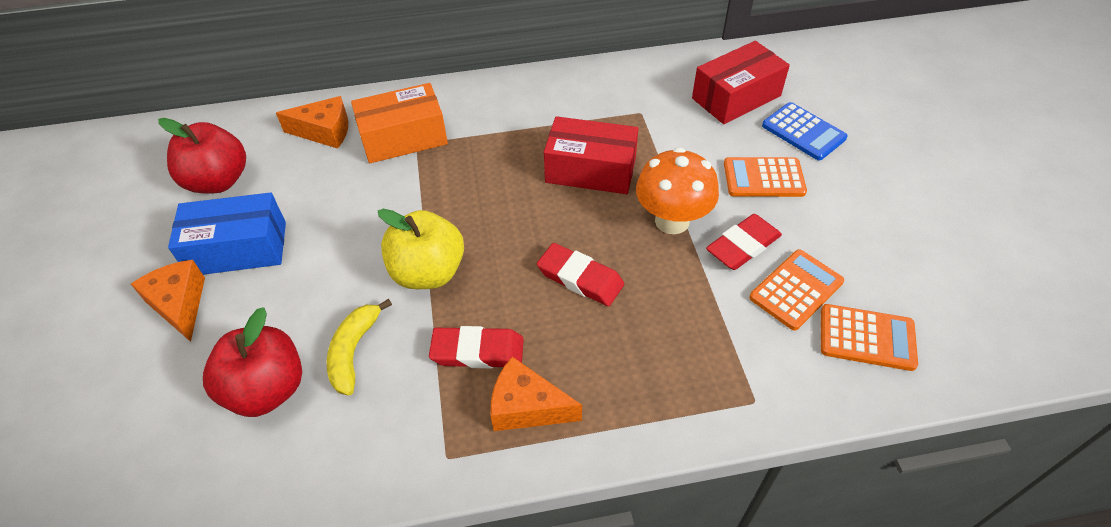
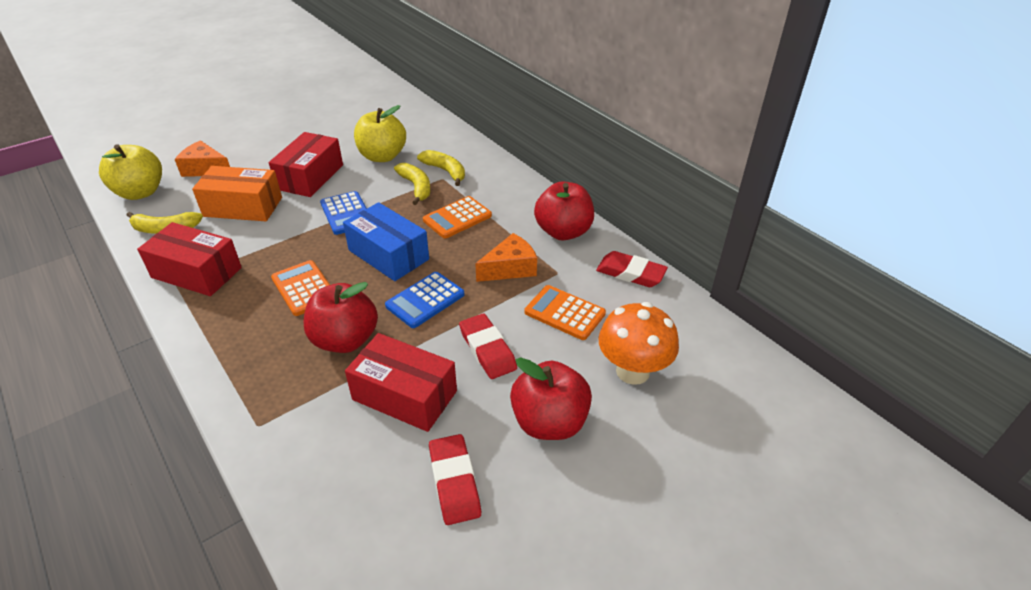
blue calculator: 1 -> 2
orange cheese: 3 -> 2
red apple: 2 -> 3
red box: 2 -> 3
yellow apple: 1 -> 2
yellow banana: 1 -> 3

